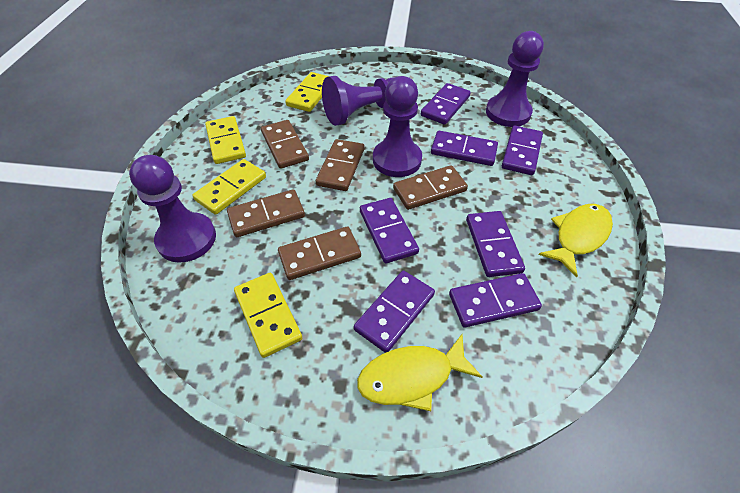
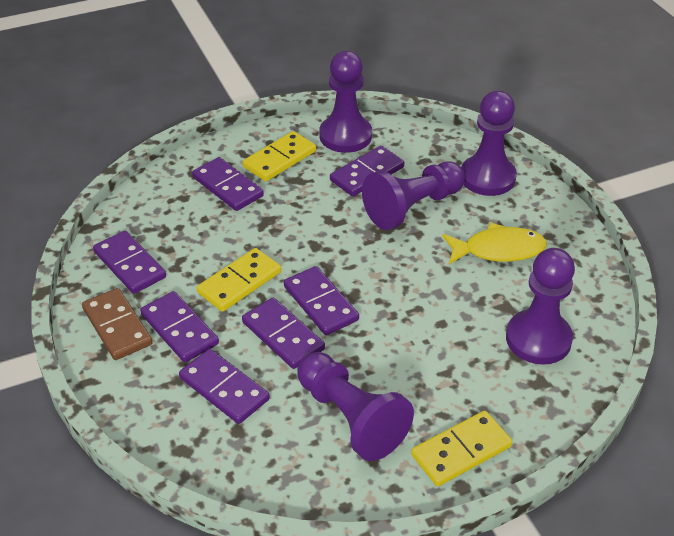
brown domino: 5 -> 1
purple pawn: 4 -> 5
yellow domino: 4 -> 3
yellow fish: 2 -> 1

